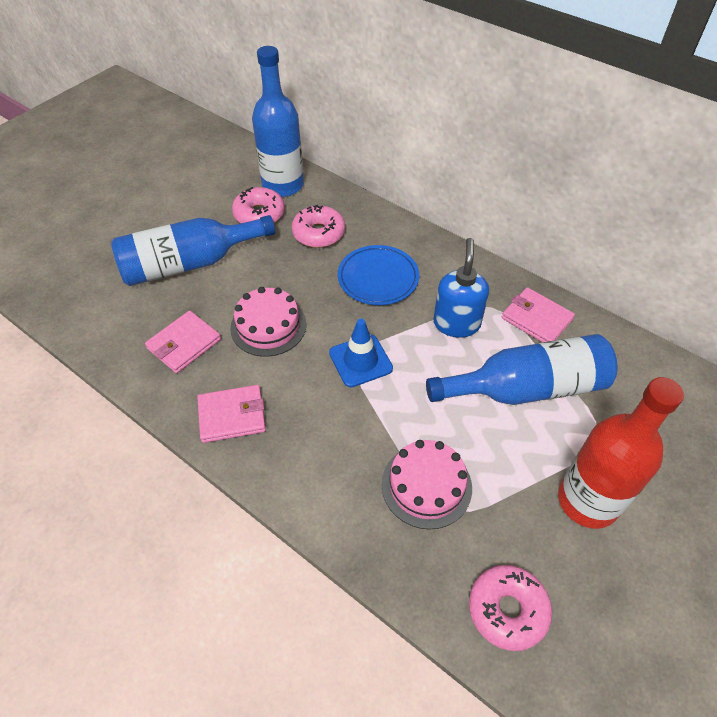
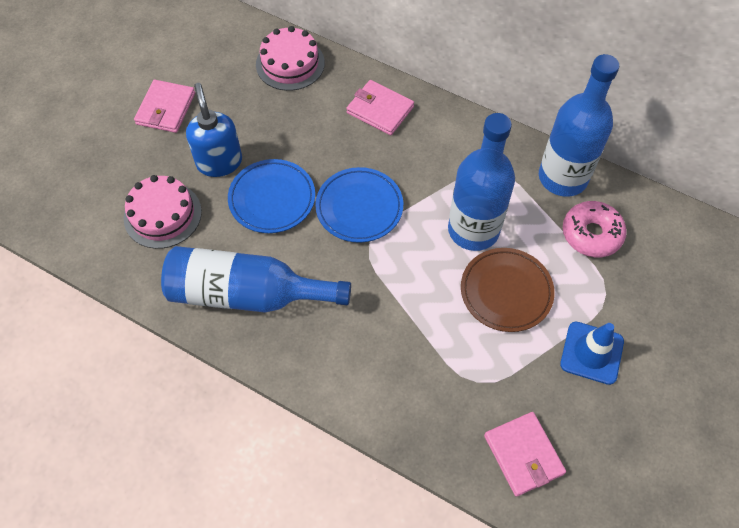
blue plate: 1 -> 2
brown plate: 0 -> 1
pink donut: 3 -> 1
red bottle: 1 -> 0

